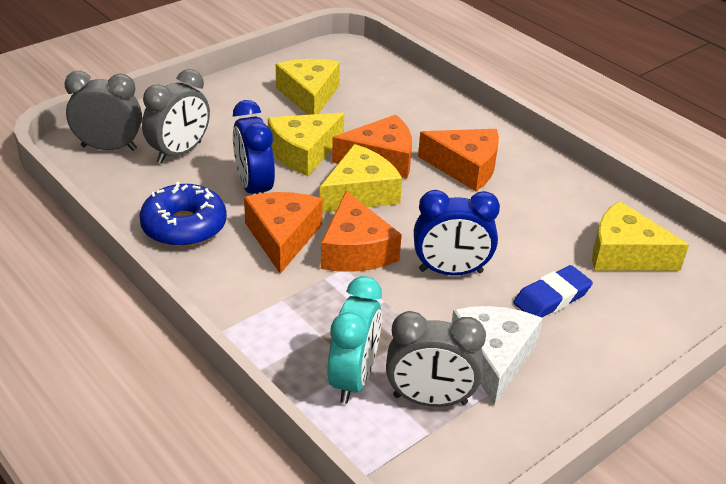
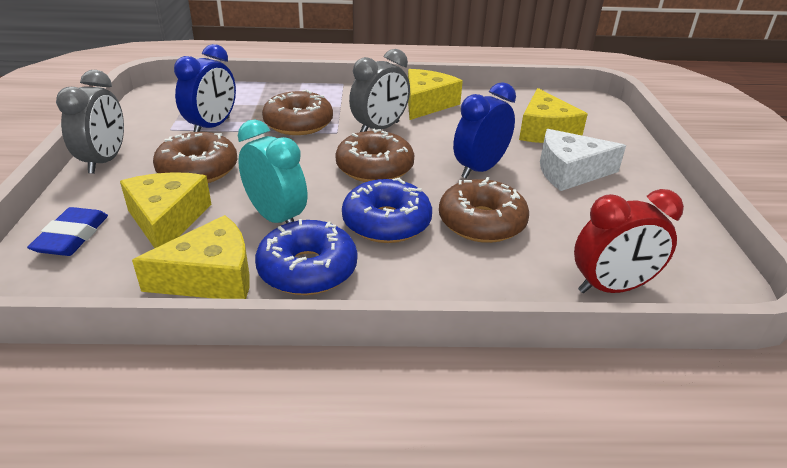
blue donut: 1 -> 2
brown donut: 0 -> 4
grey clock: 3 -> 2
orange cheese: 4 -> 0
red clock: 0 -> 1

